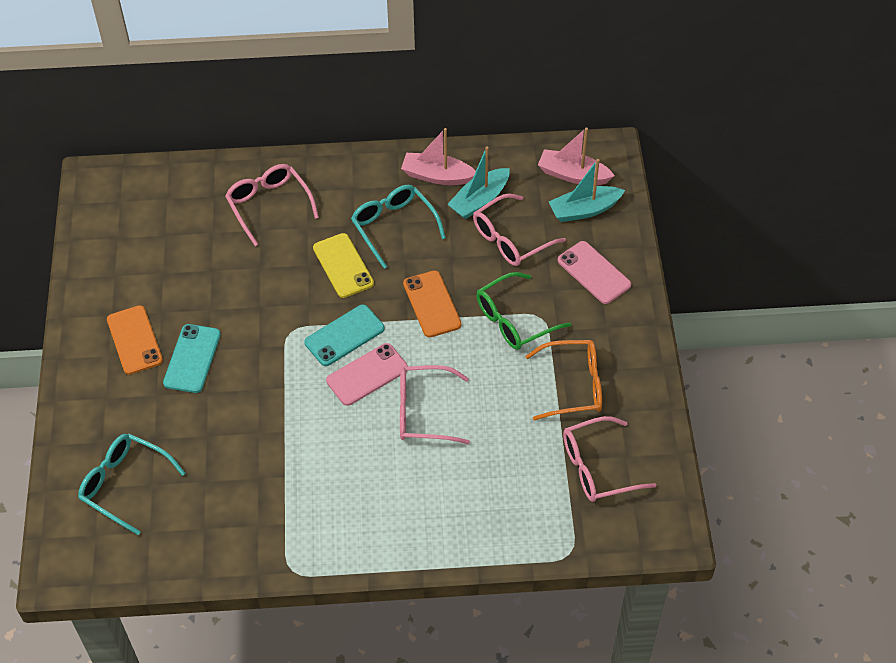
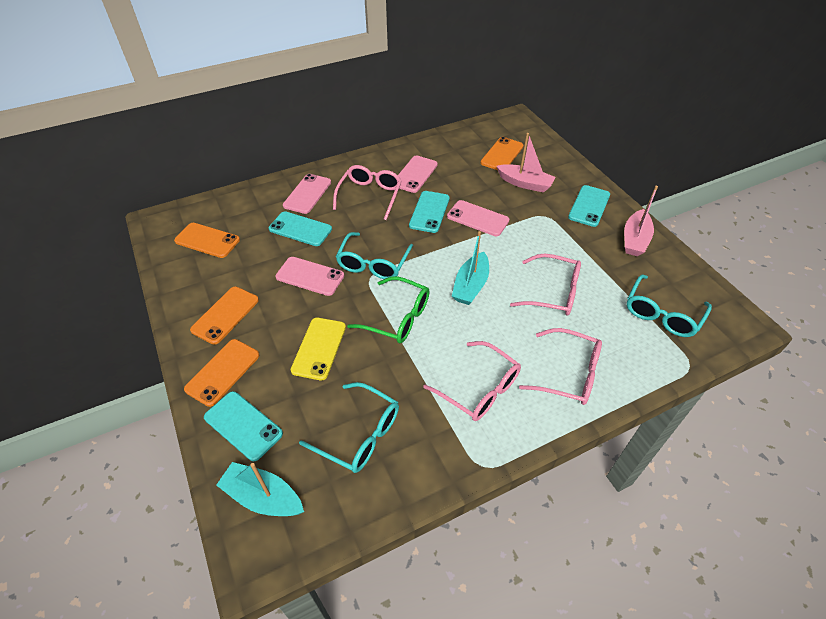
orange glasses: 1 -> 0
orange phone: 2 -> 4
pink phone: 2 -> 4
turquoise glasses: 2 -> 3
turquoise phone: 2 -> 4

